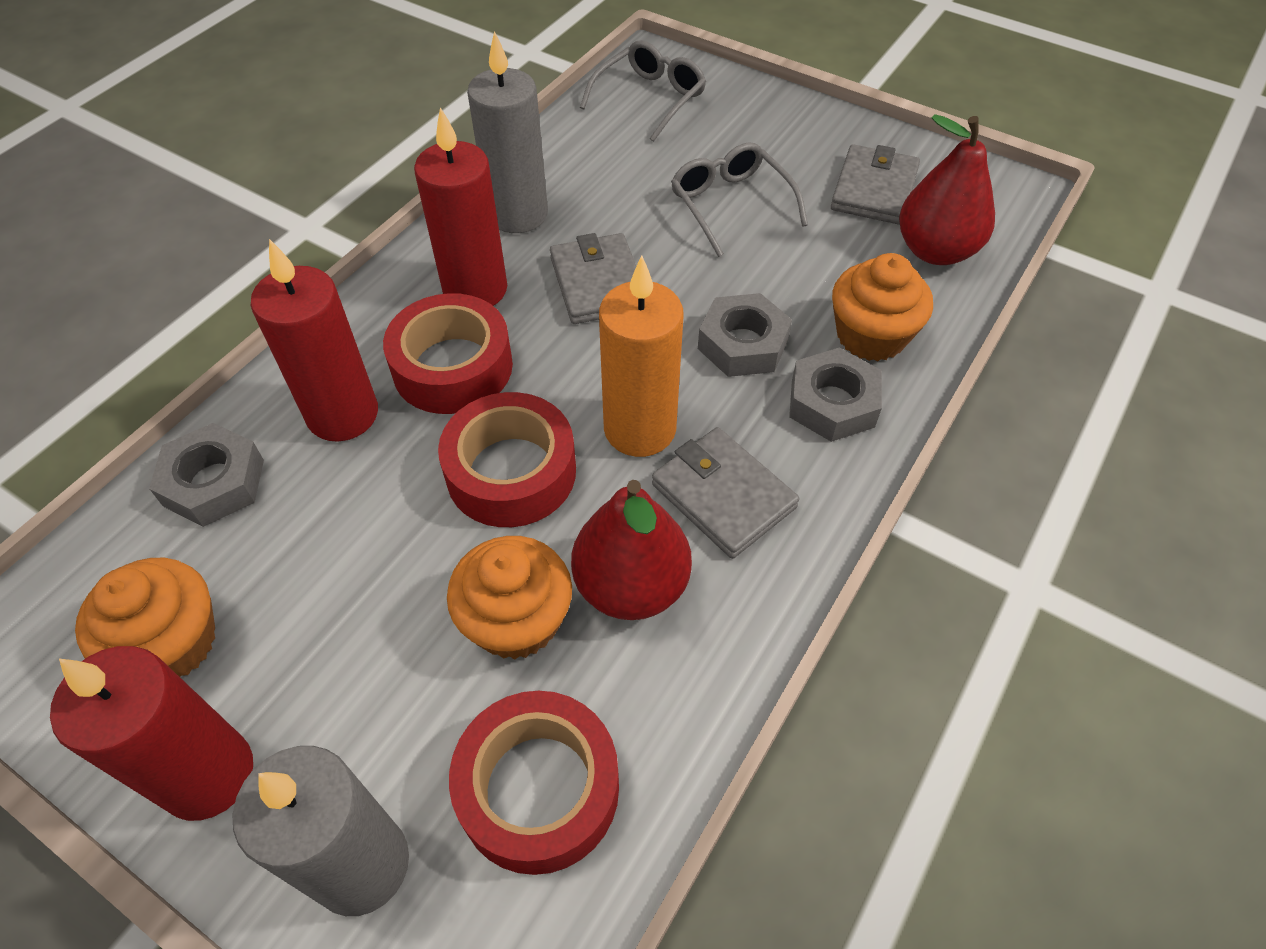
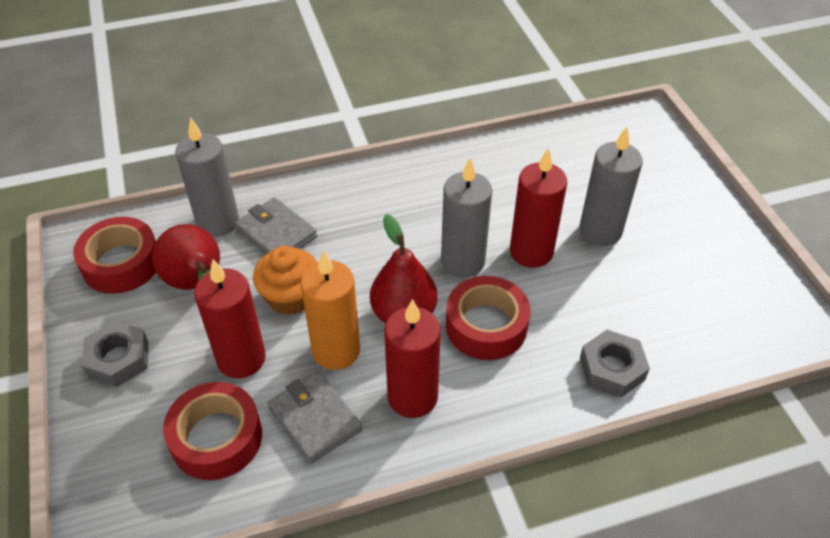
grey candle: 2 -> 3
grey glasses: 2 -> 0
grey nut: 3 -> 2
grey wallet: 3 -> 2
orange cupcake: 3 -> 1

